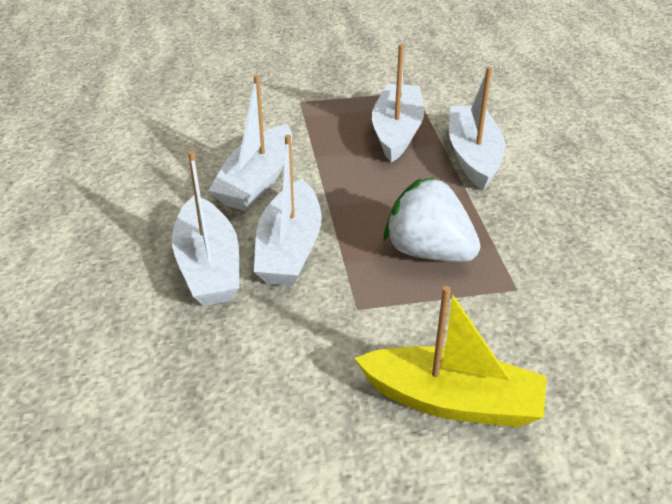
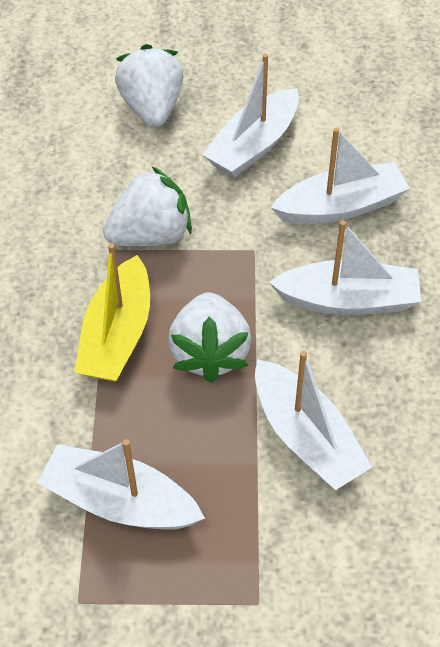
white strawberry: 1 -> 3

